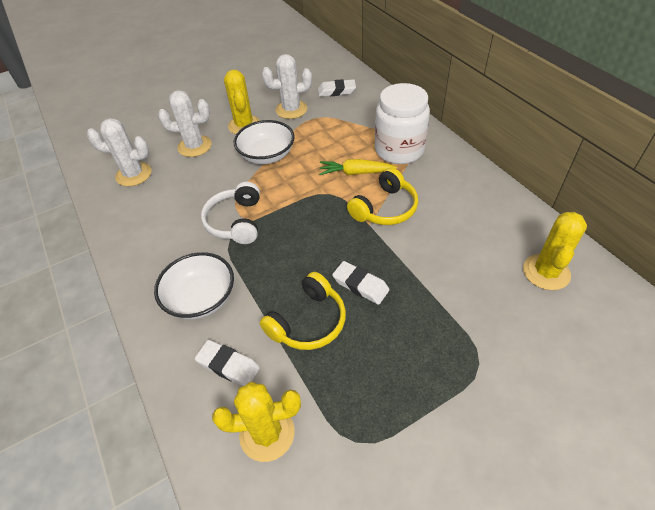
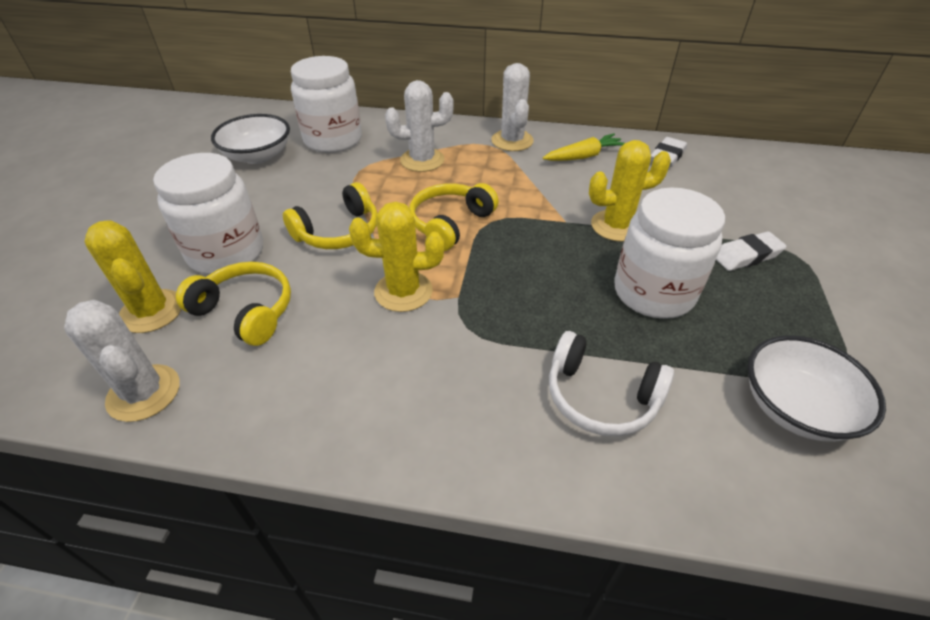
white eraser: 3 -> 2
white jar: 1 -> 3
yellow headphones: 2 -> 3

